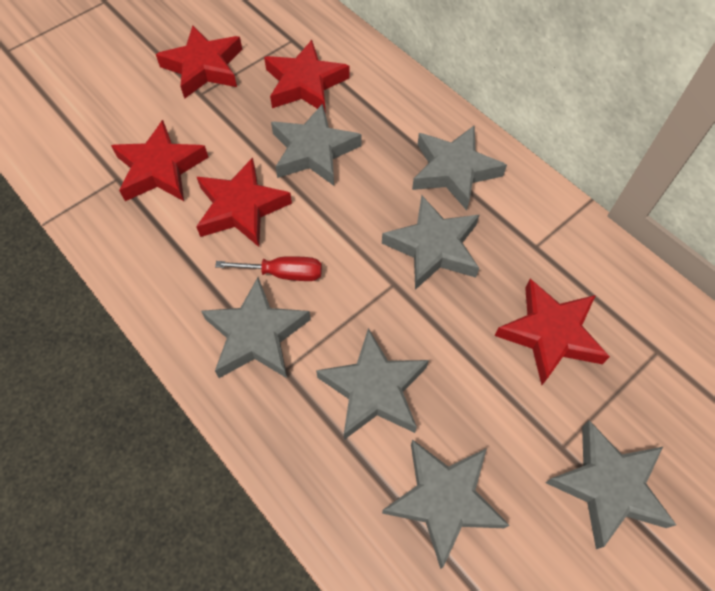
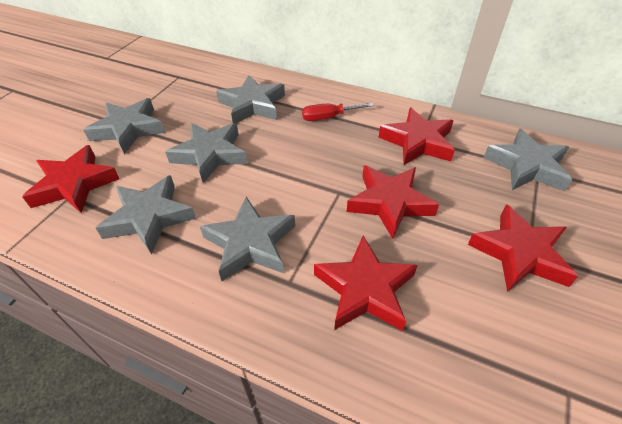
grey star: 7 -> 6

